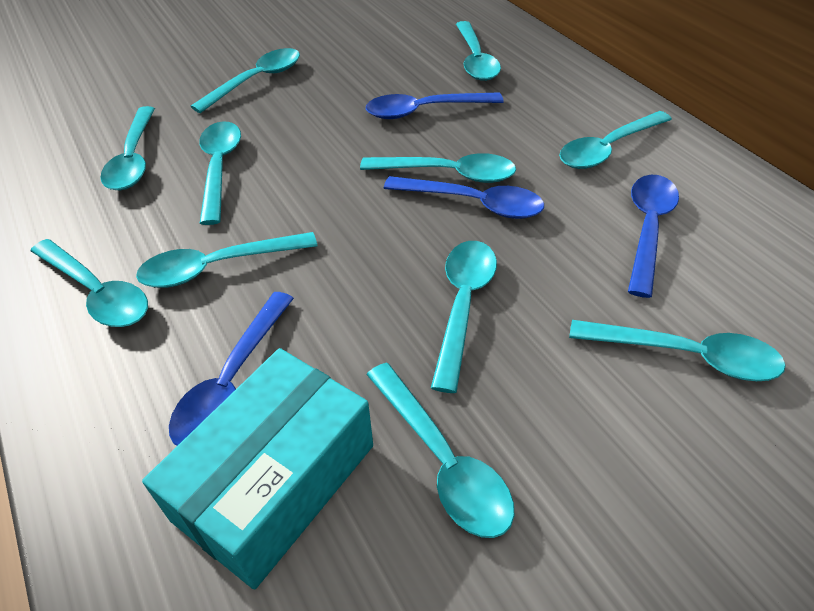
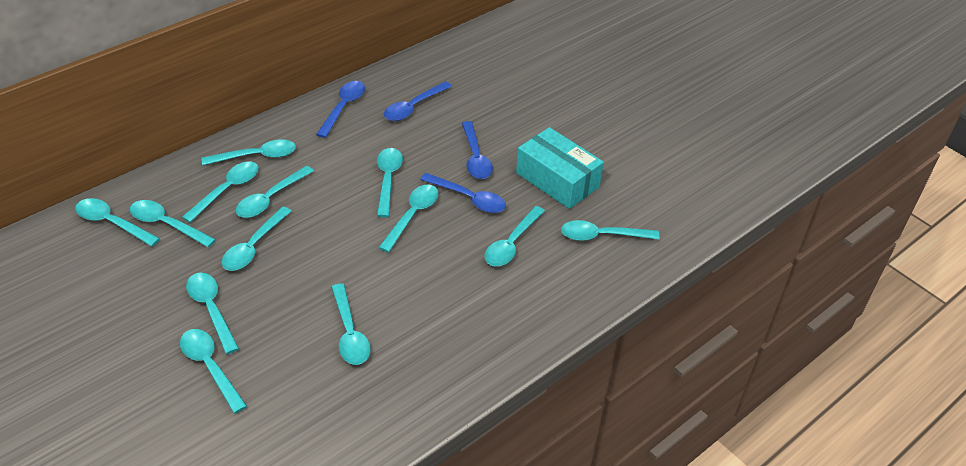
turquoise spoon: 11 -> 13

